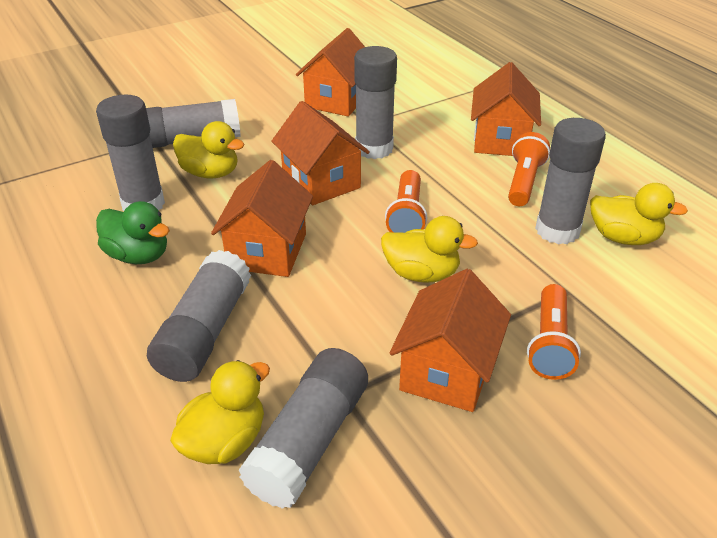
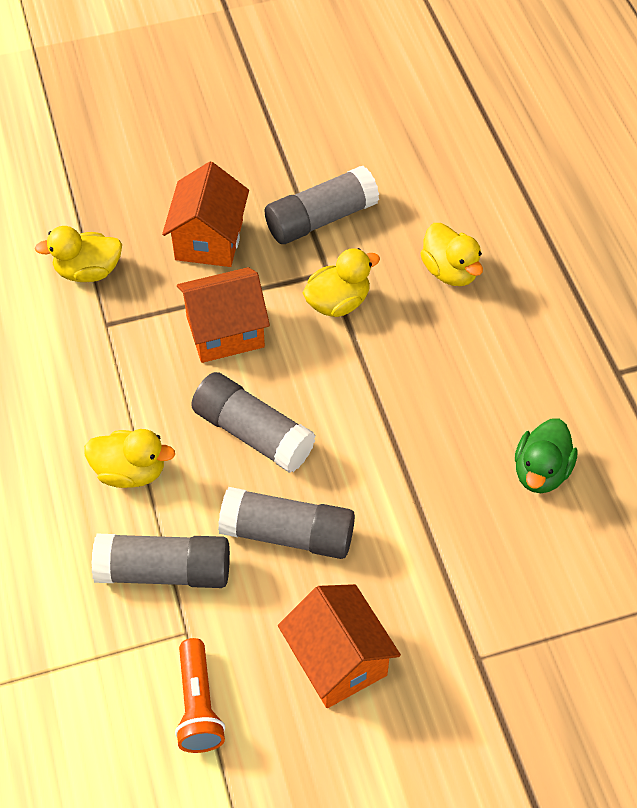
grey glue stick: 6 -> 4
orange flashlight: 3 -> 1
orange house: 5 -> 3

